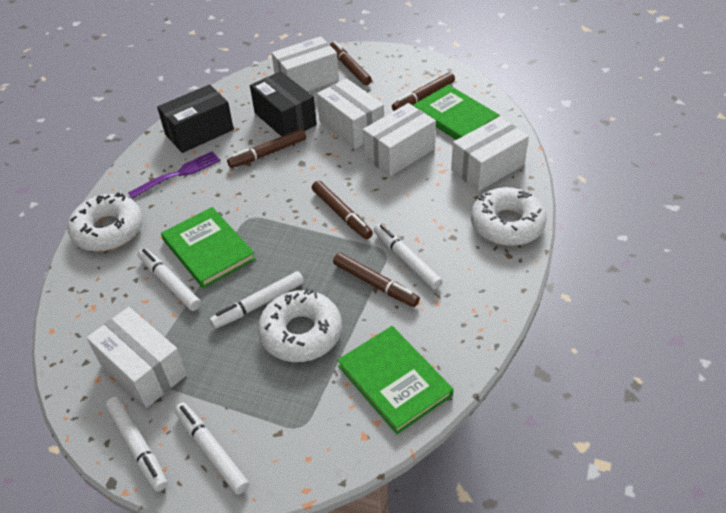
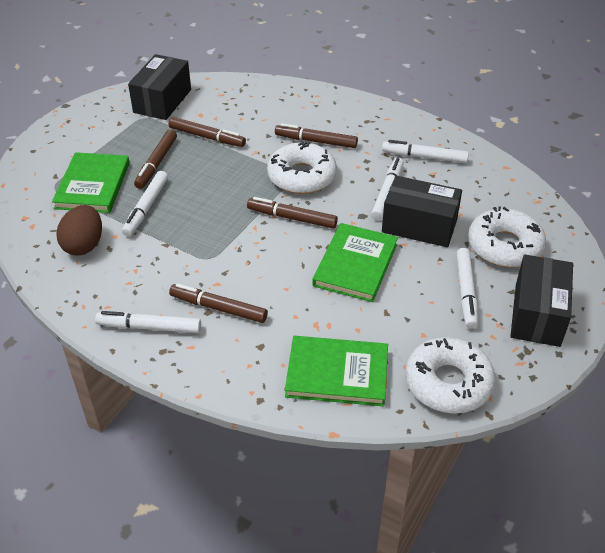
black box: 2 -> 3
brown egg: 0 -> 1
purple fork: 1 -> 0
white box: 5 -> 0

